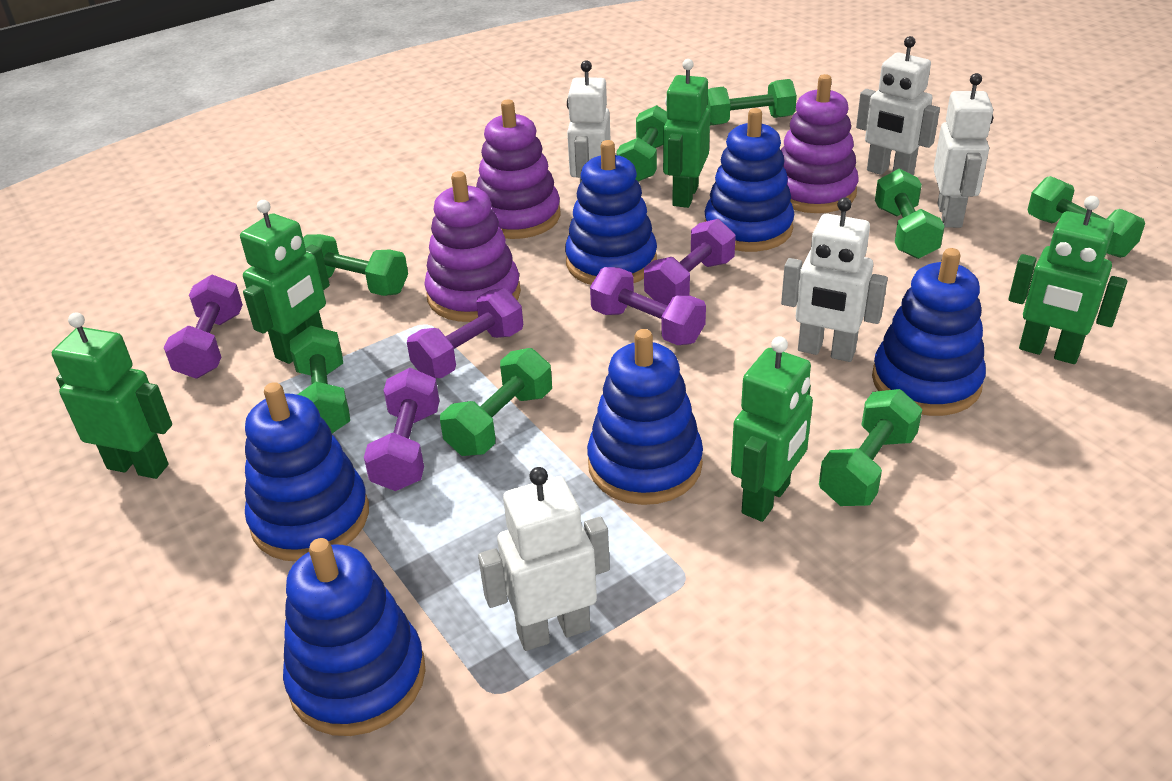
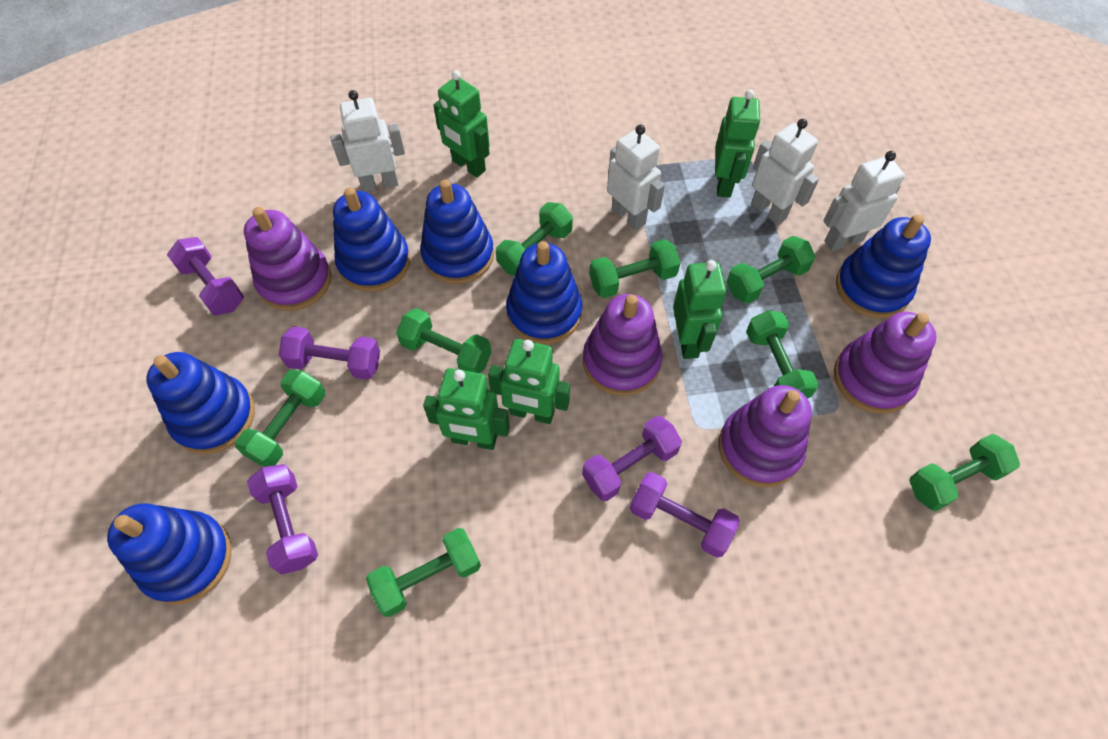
purple stacking toy: 3 -> 4
white robot: 5 -> 4

